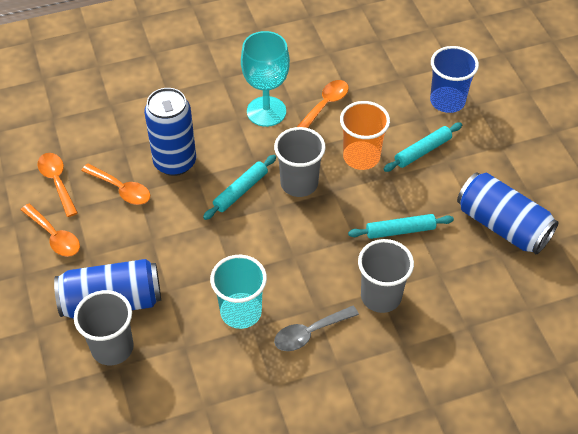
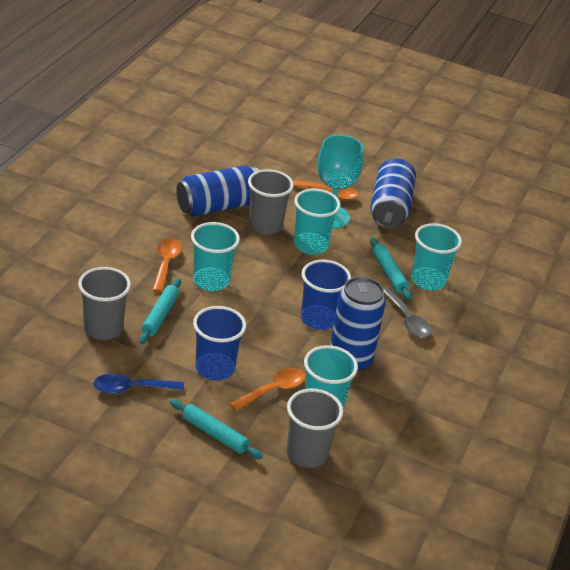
blue cup: 1 -> 2
blue spoon: 0 -> 1
orange cup: 1 -> 0
orange spoon: 4 -> 3
turquoise cup: 1 -> 4

